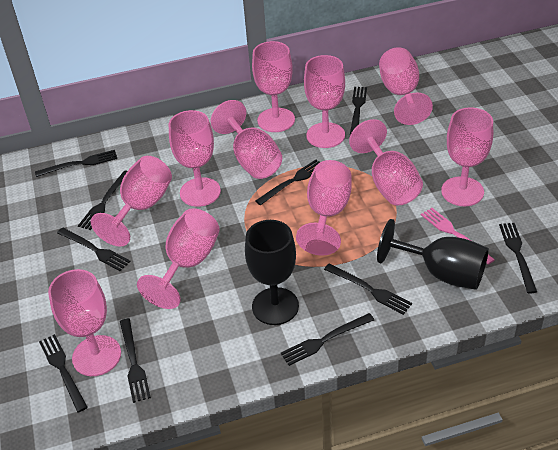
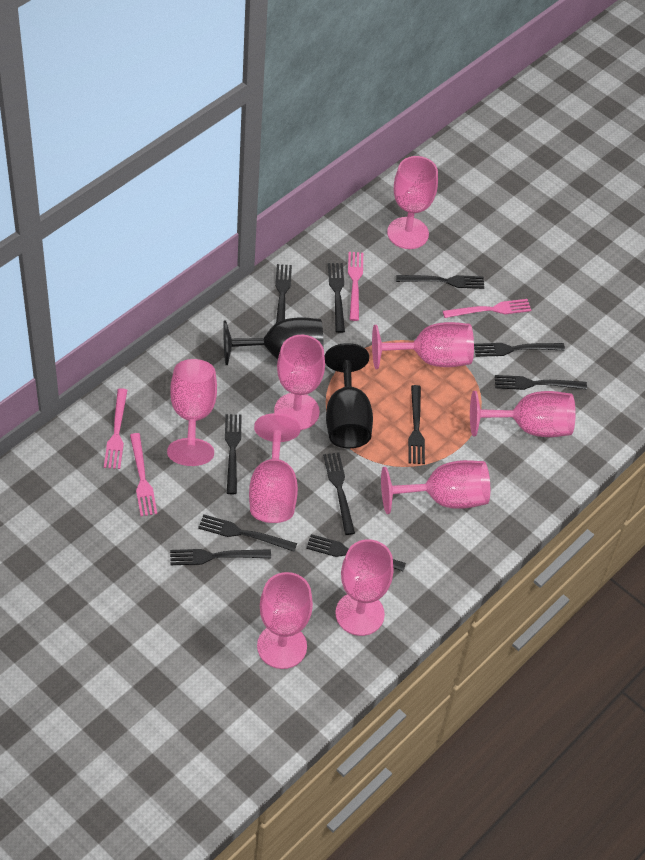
black fork: 10 -> 11
pink fork: 1 -> 4
pink goblet: 11 -> 9

